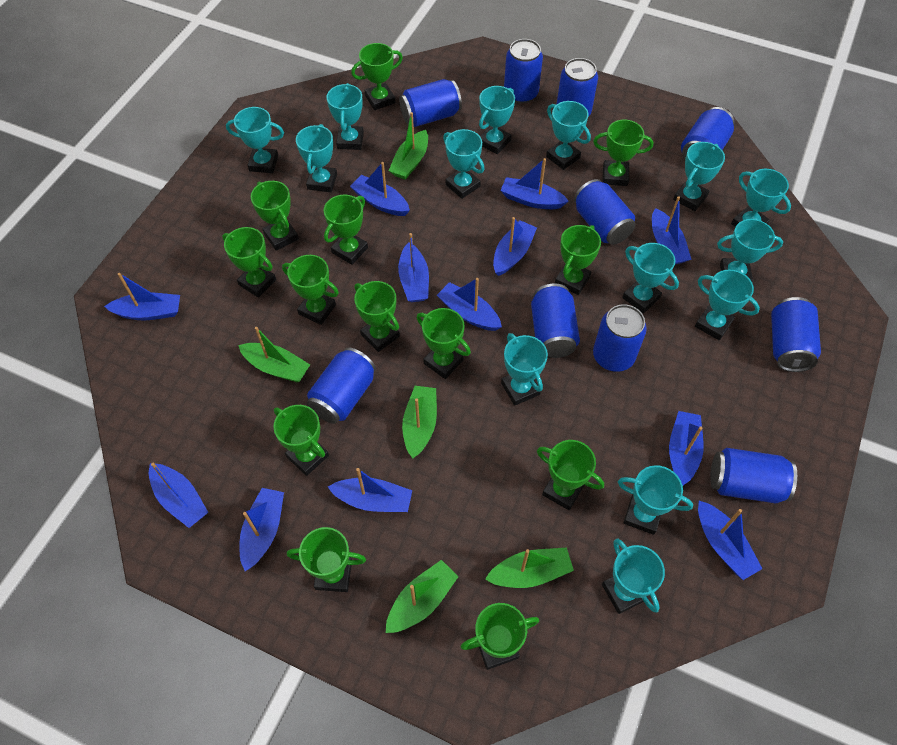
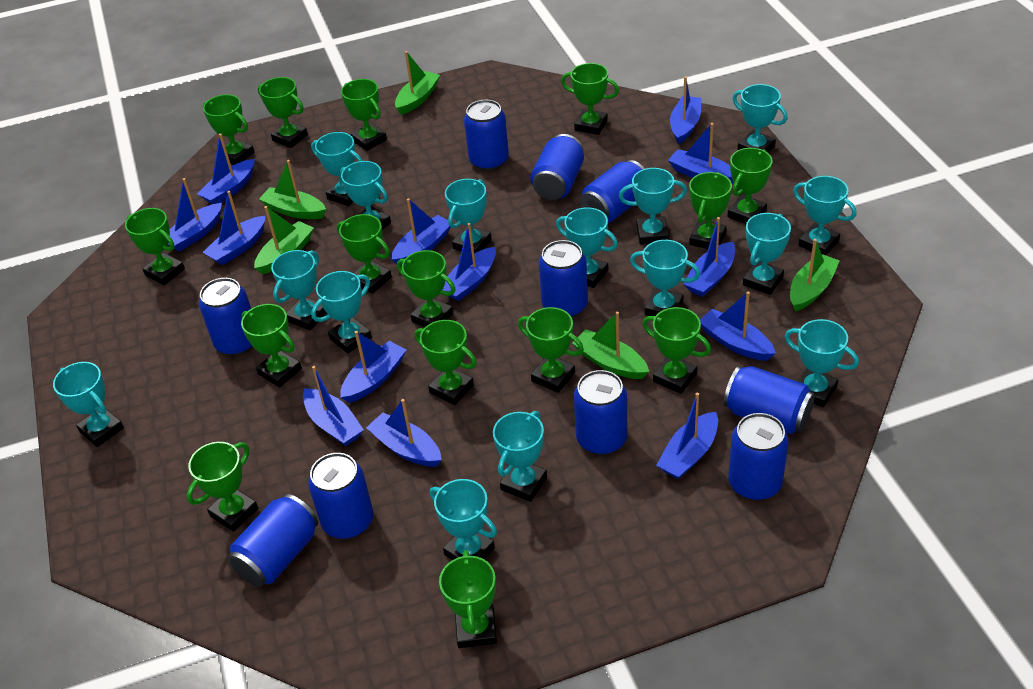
blue boat: 12 -> 13
green trophy: 13 -> 15
turquoise trophy: 14 -> 15

